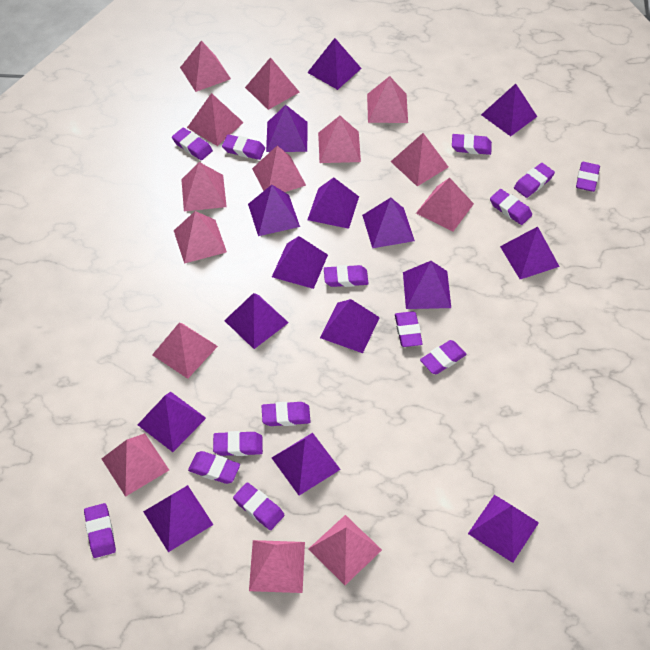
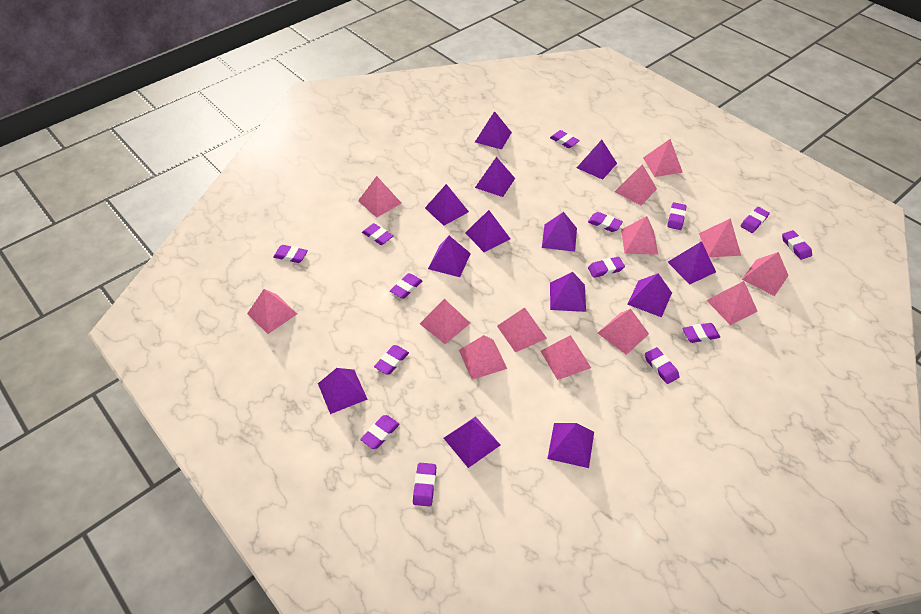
pink pyramid: 14 -> 13
purple pyramid: 15 -> 13

